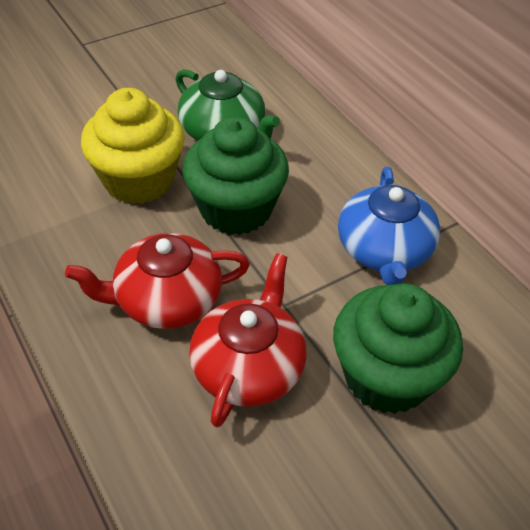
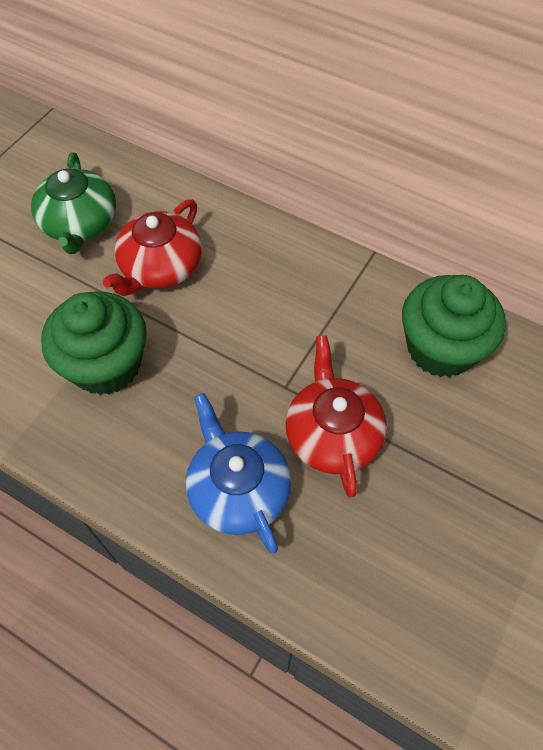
yellow cupcake: 1 -> 0

